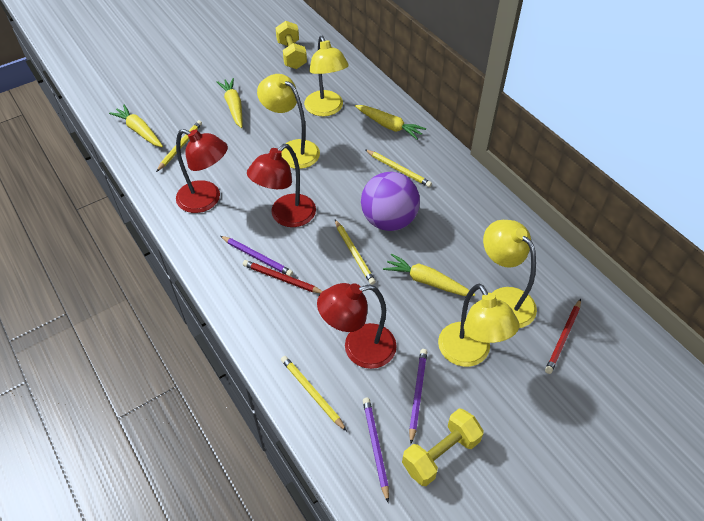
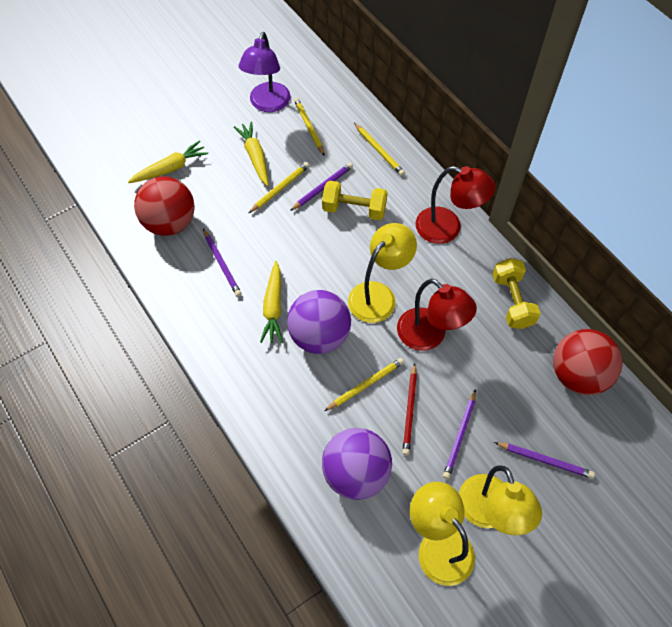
purple ball: 1 -> 2
purple lamp: 0 -> 1
purple pencil: 3 -> 4
red ball: 0 -> 2
red lamp: 3 -> 2
red pencil: 2 -> 1
yellow carrot: 4 -> 3
yellow lamp: 4 -> 3

